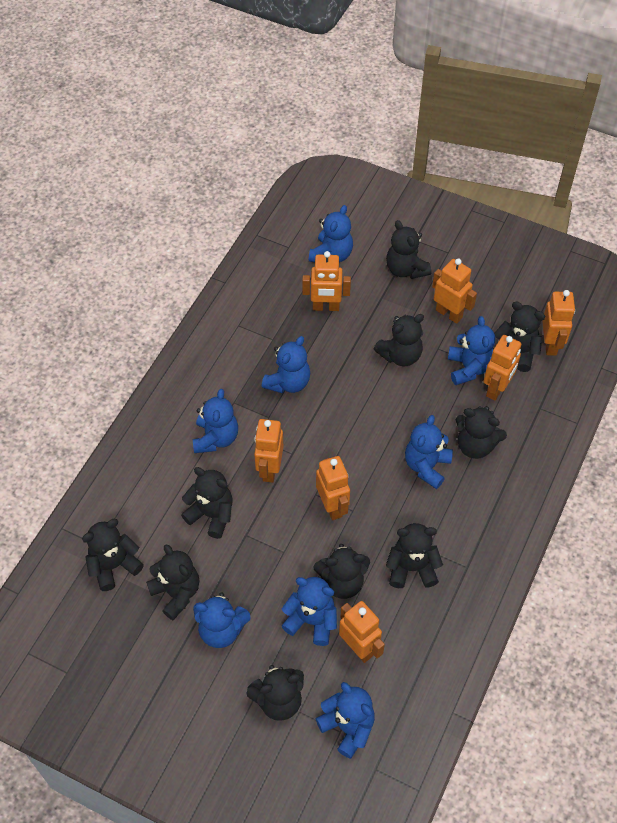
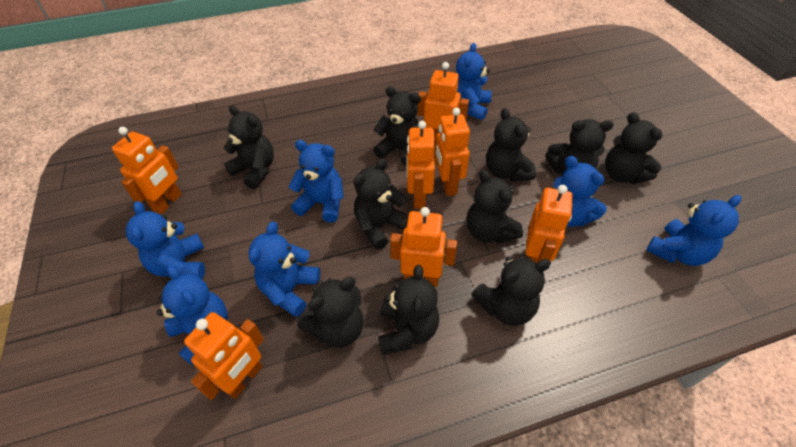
blue teddy bear: 8 -> 7

